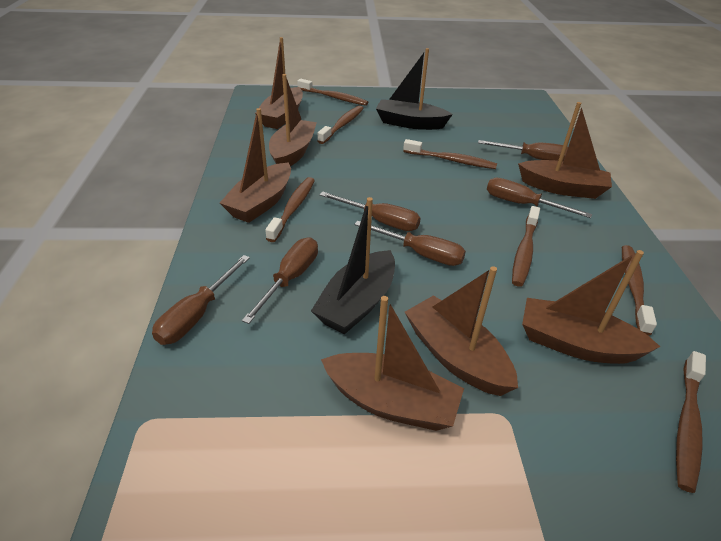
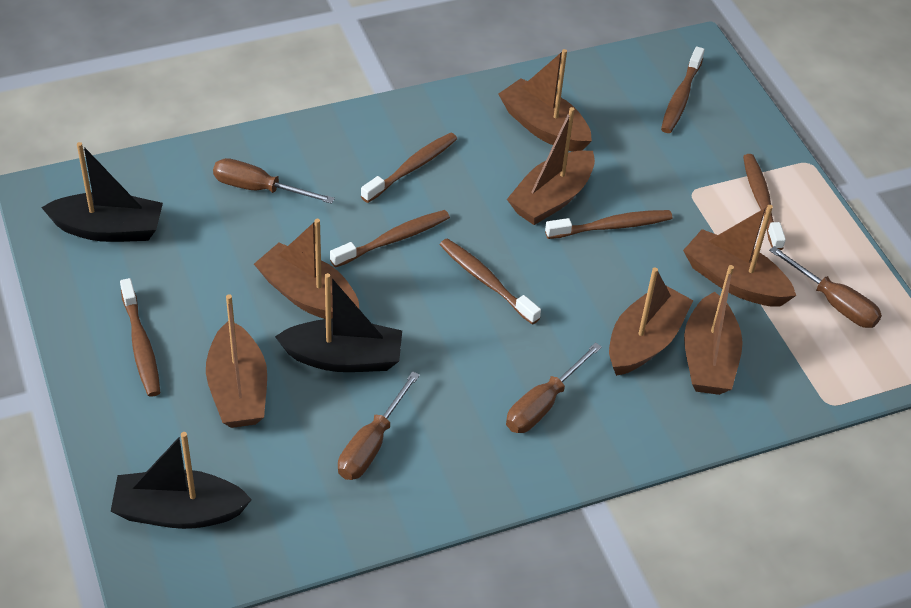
black boat: 2 -> 3
brown screwdriver: 6 -> 4

